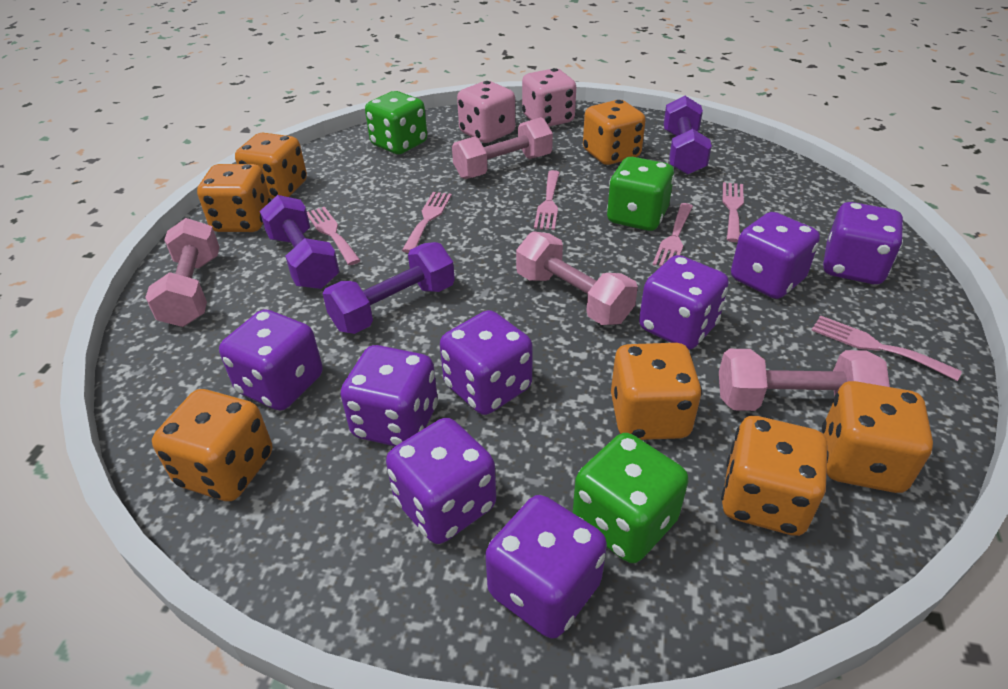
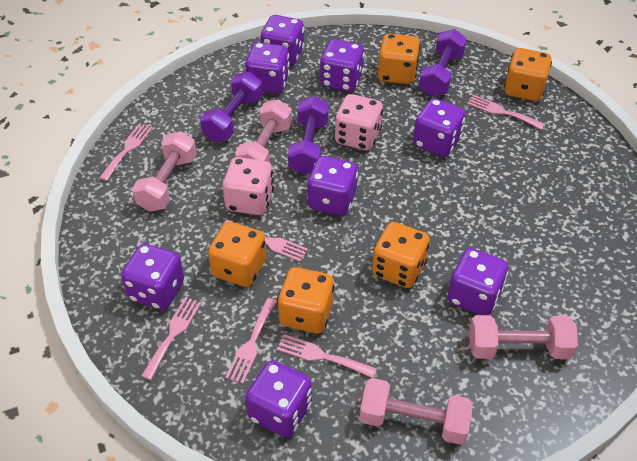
green dice: 3 -> 0
orange dice: 7 -> 5

